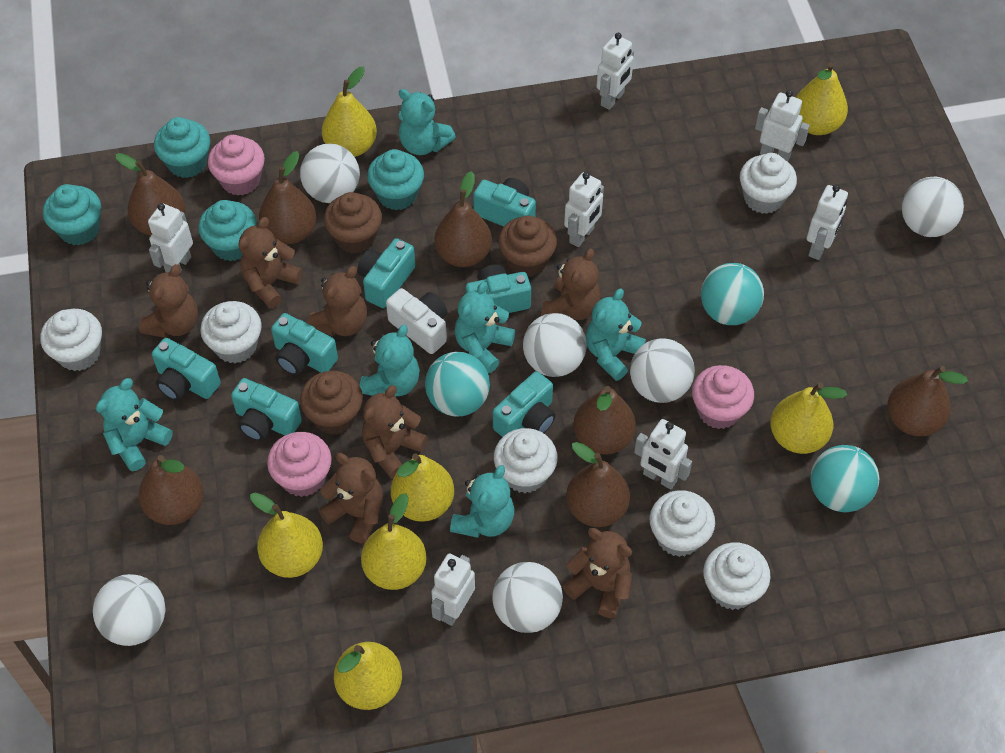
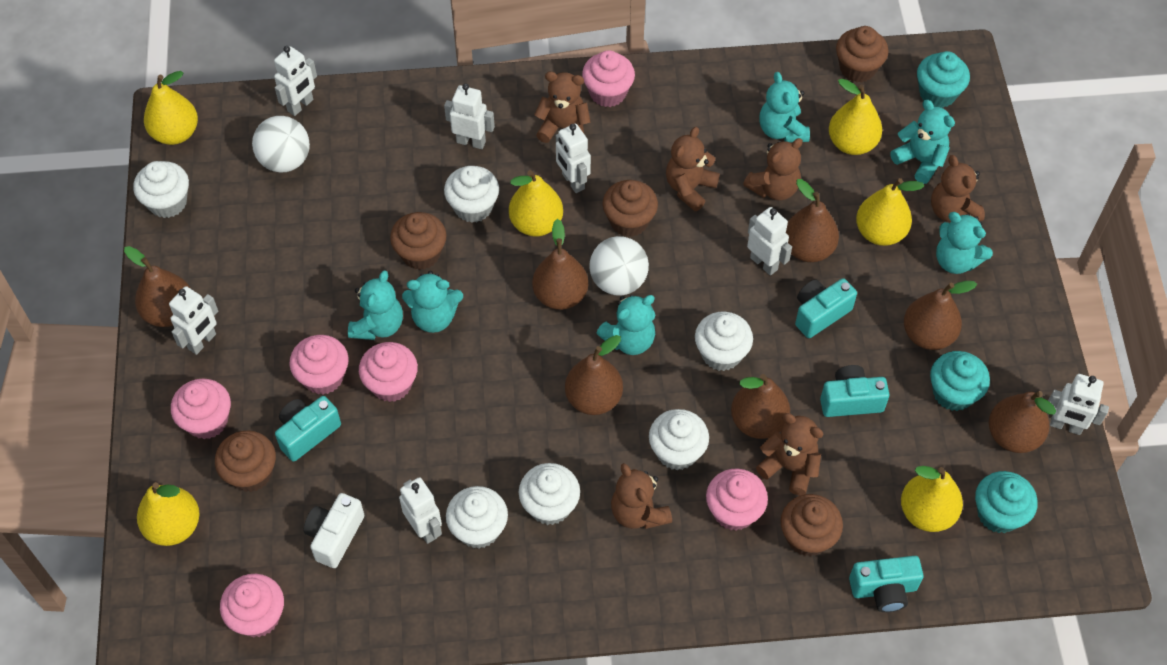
brown cupcake: 3 -> 5
brown teddy bear: 7 -> 6
pink cupcake: 3 -> 6
turquoise ball: 3 -> 0
turquoise camera: 7 -> 4
turquoise cupcake: 4 -> 3
white ball: 6 -> 2
yellow pear: 7 -> 6

